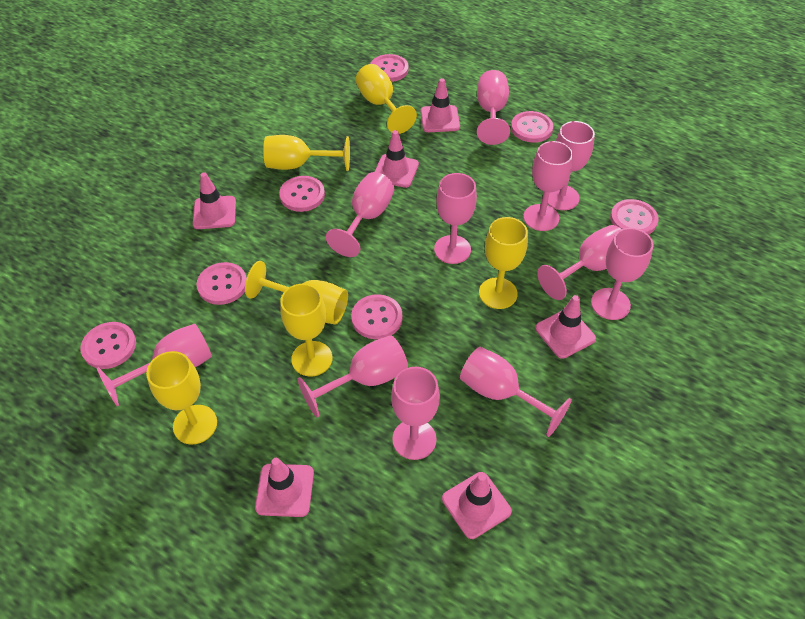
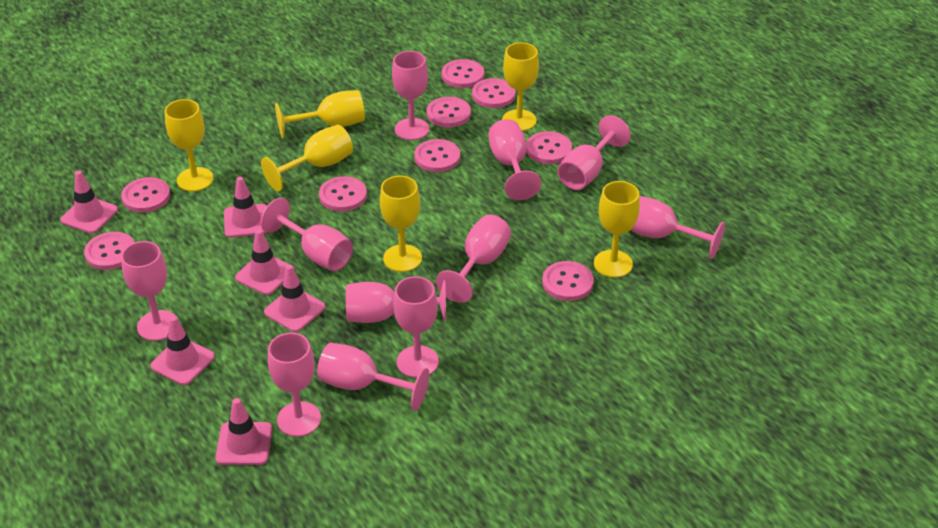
pink button: 7 -> 9

